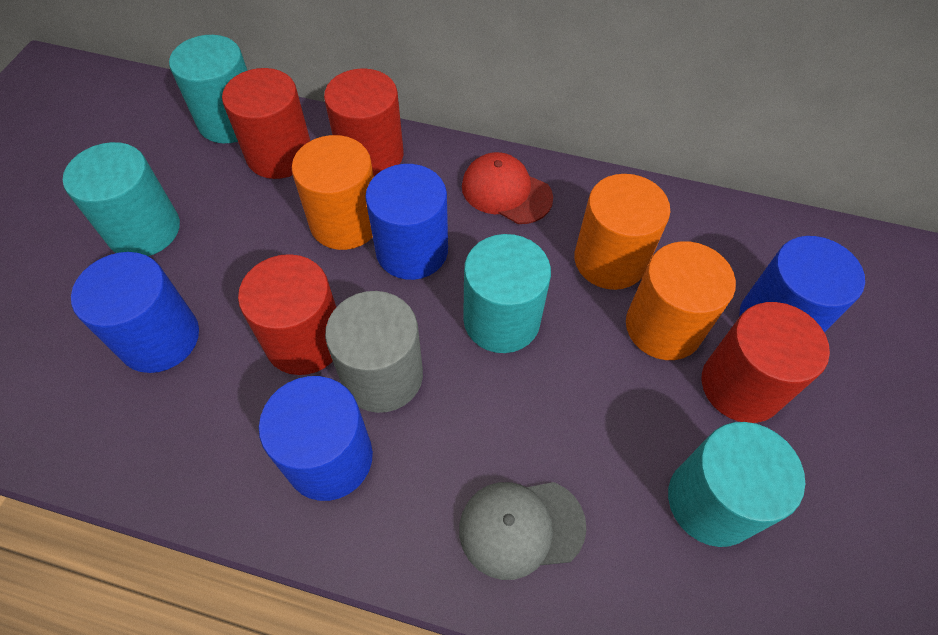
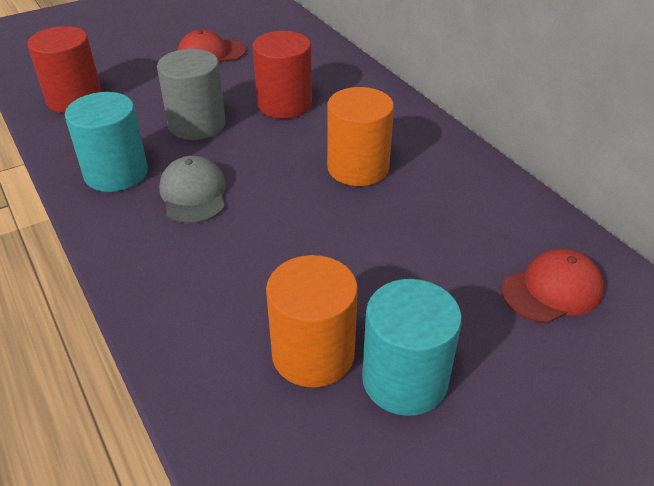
blue cylinder: 4 -> 0
orange cylinder: 3 -> 2
red cap: 1 -> 2
red cylinder: 4 -> 2
turquoise cylinder: 4 -> 2

